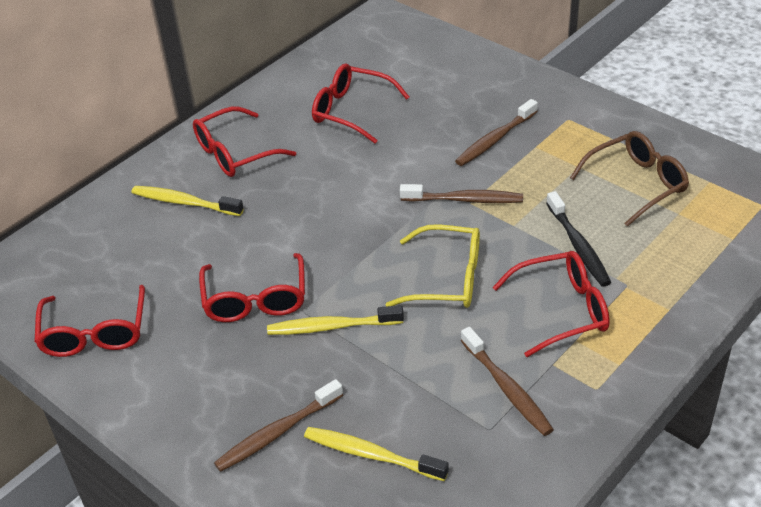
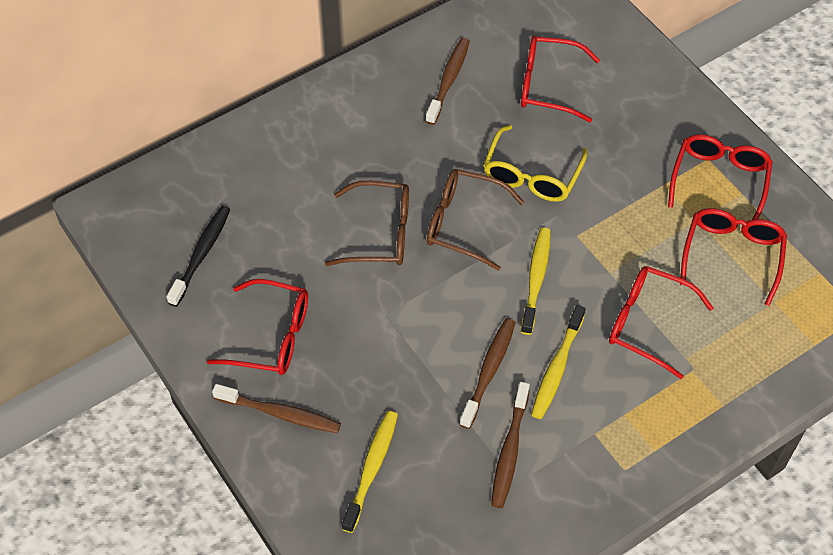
brown glasses: 1 -> 2

